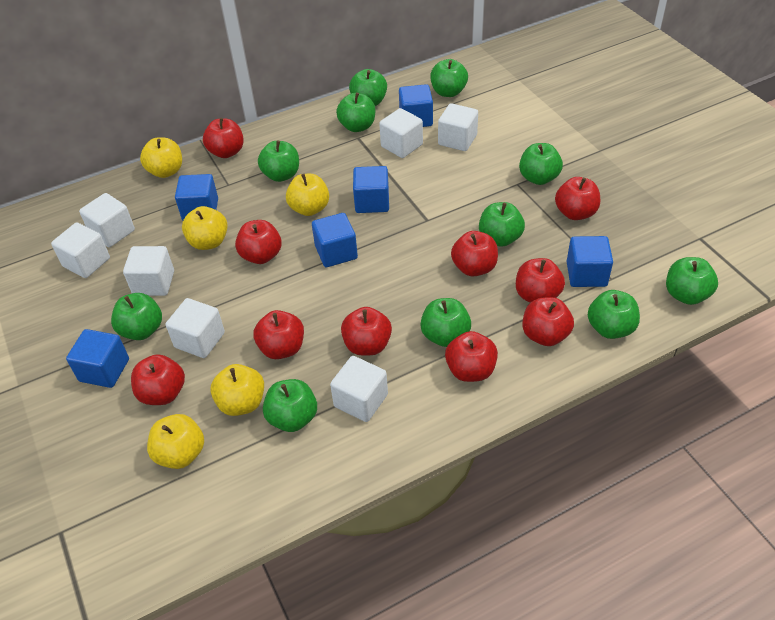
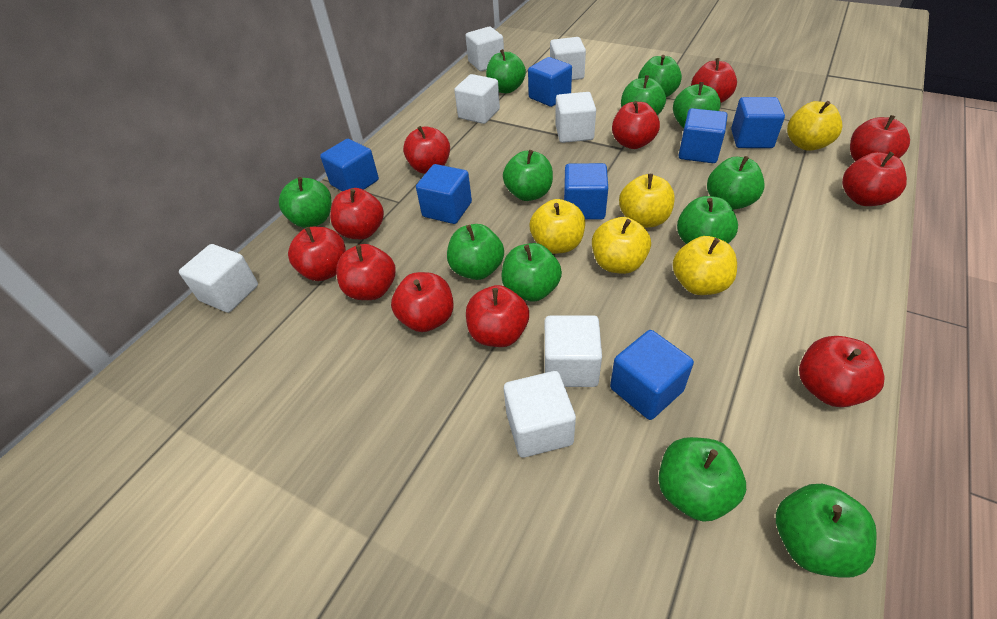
blue cube: 6 -> 7
green apple: 11 -> 12
red apple: 10 -> 11

